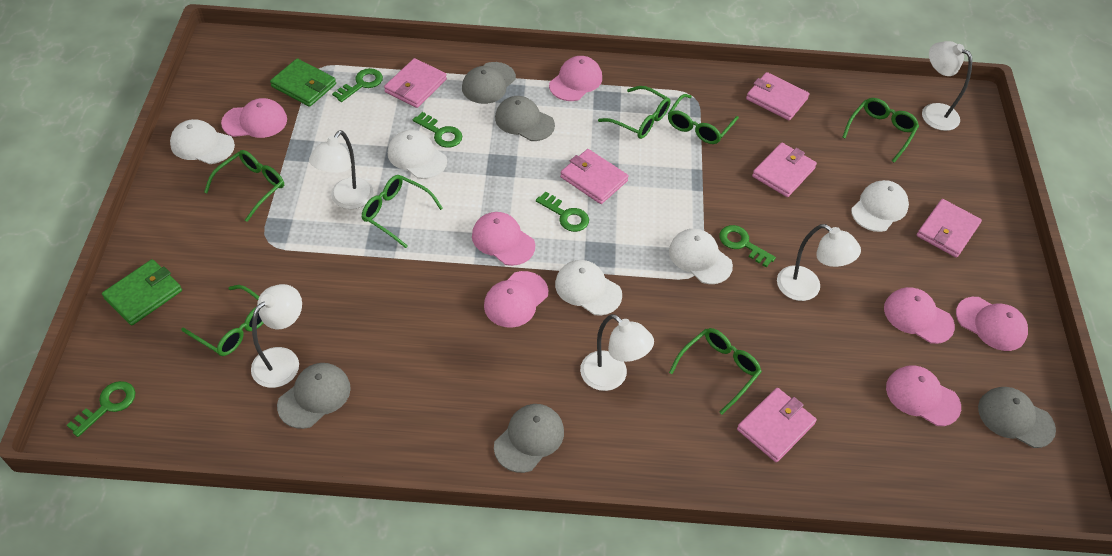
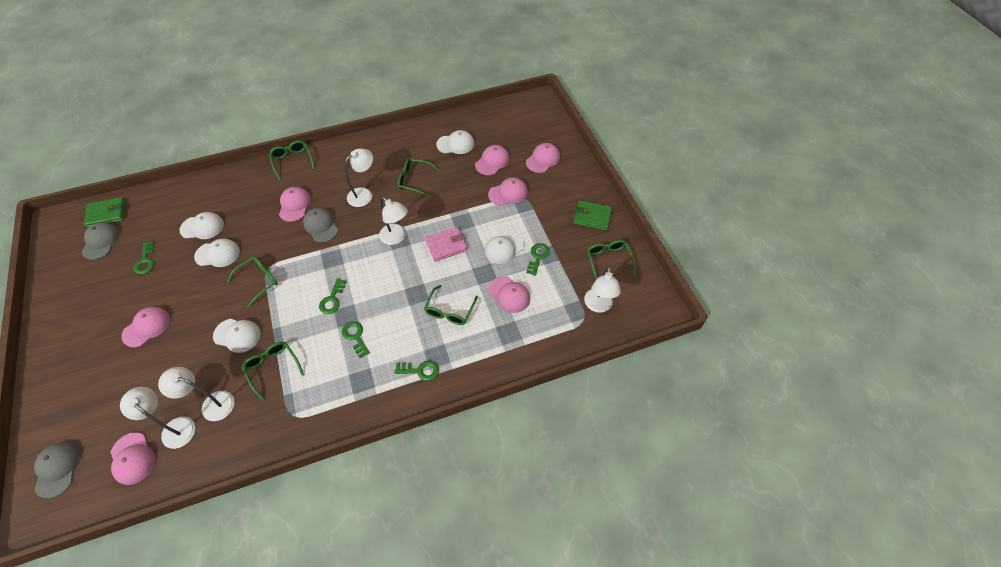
green glasses: 7 -> 6
grey cap: 5 -> 3
pink wallet: 6 -> 1

